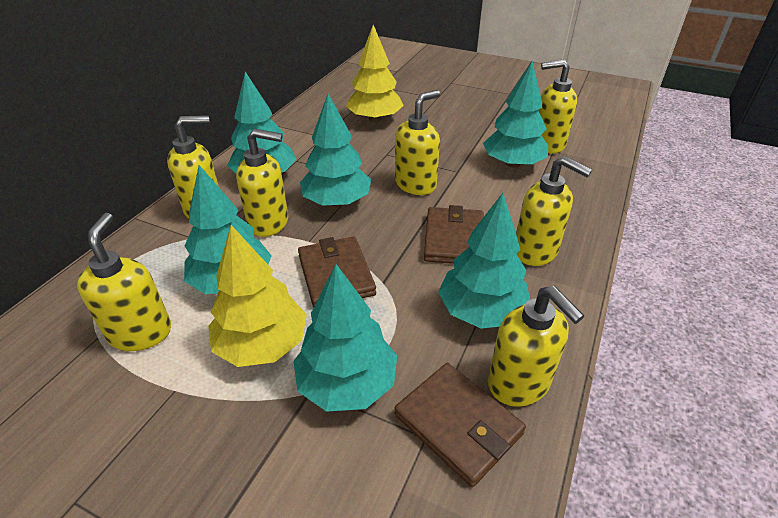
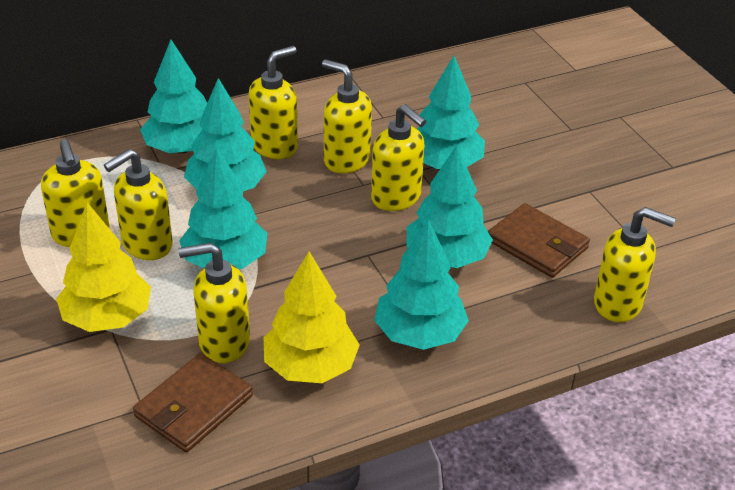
brown wallet: 3 -> 2

